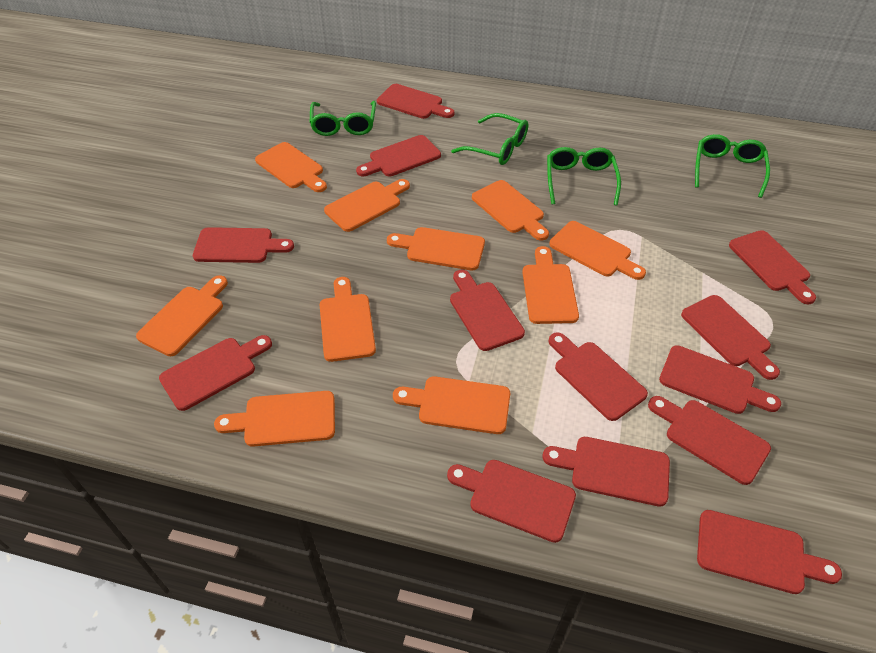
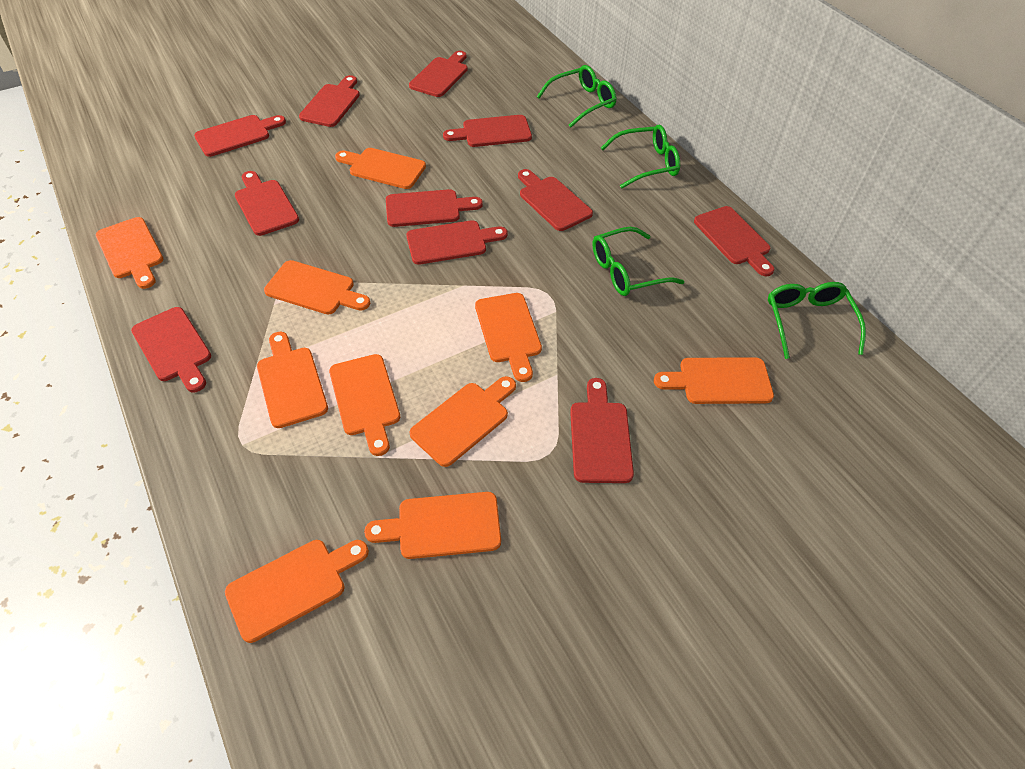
red cutting board: 13 -> 11

